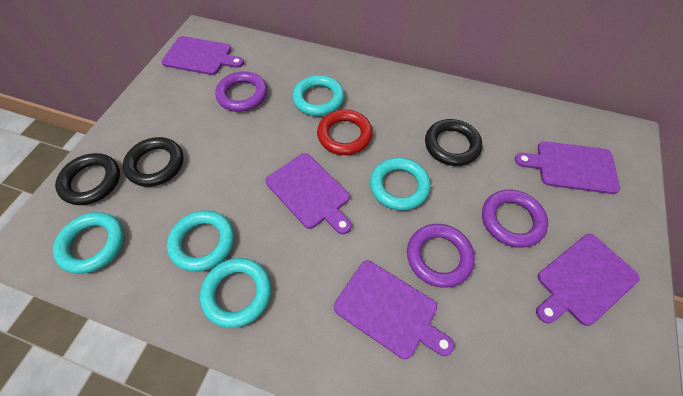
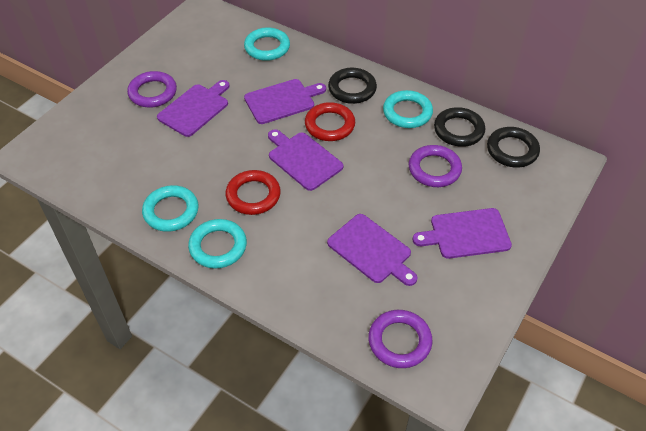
red ring: 1 -> 2
turquoise ring: 5 -> 4

